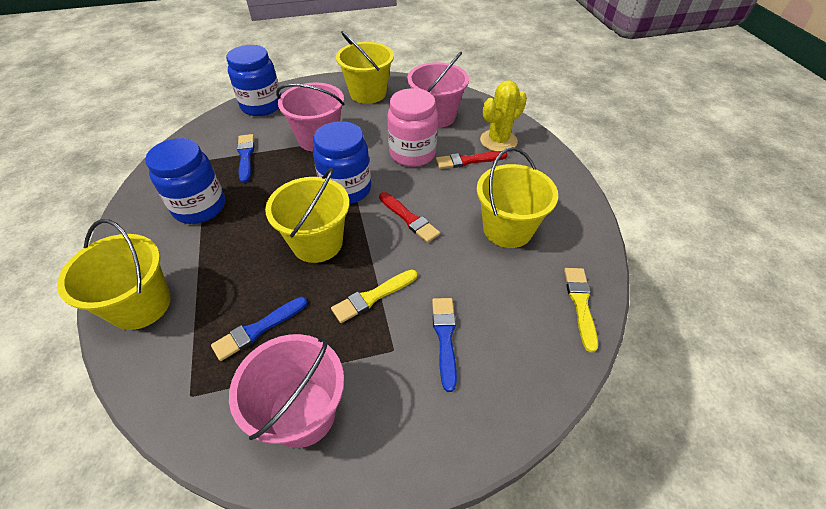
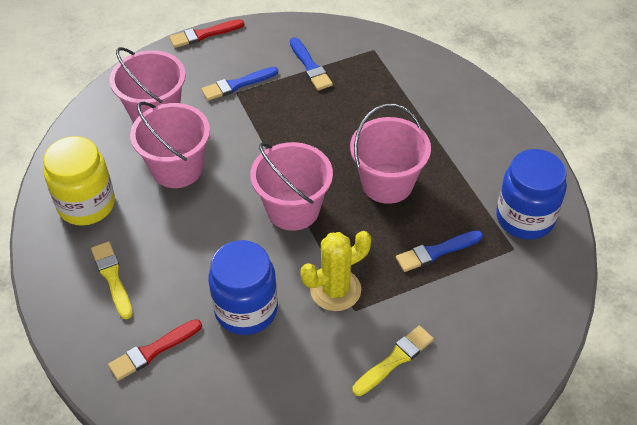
blue jar: 3 -> 2
pink bucket: 3 -> 4
pink jar: 1 -> 0
yellow bucket: 4 -> 0
yellow jar: 0 -> 1

